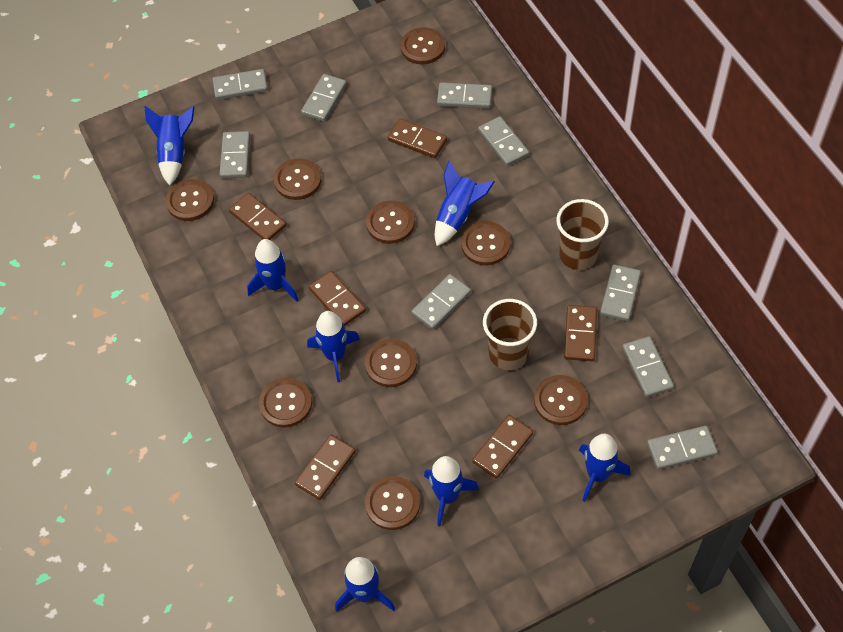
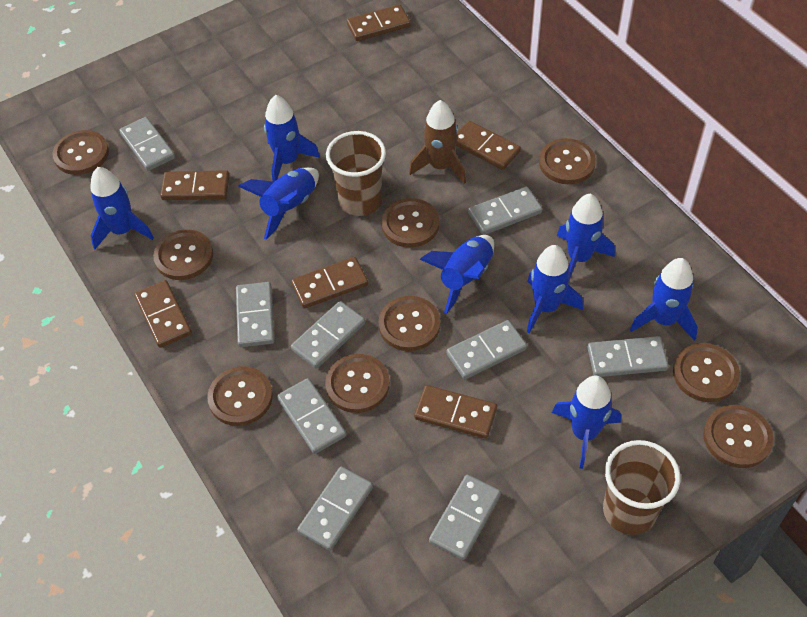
blue rocket: 7 -> 8
brown rocket: 0 -> 1

